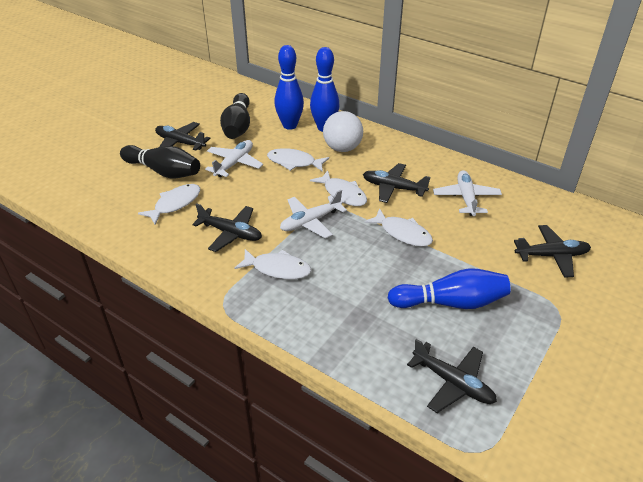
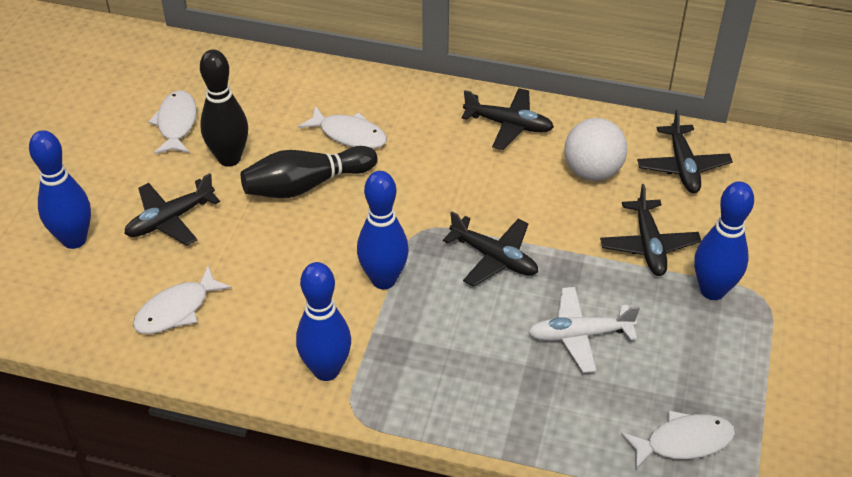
blue bowling pin: 3 -> 4
white fish: 5 -> 4
white plane: 3 -> 1

